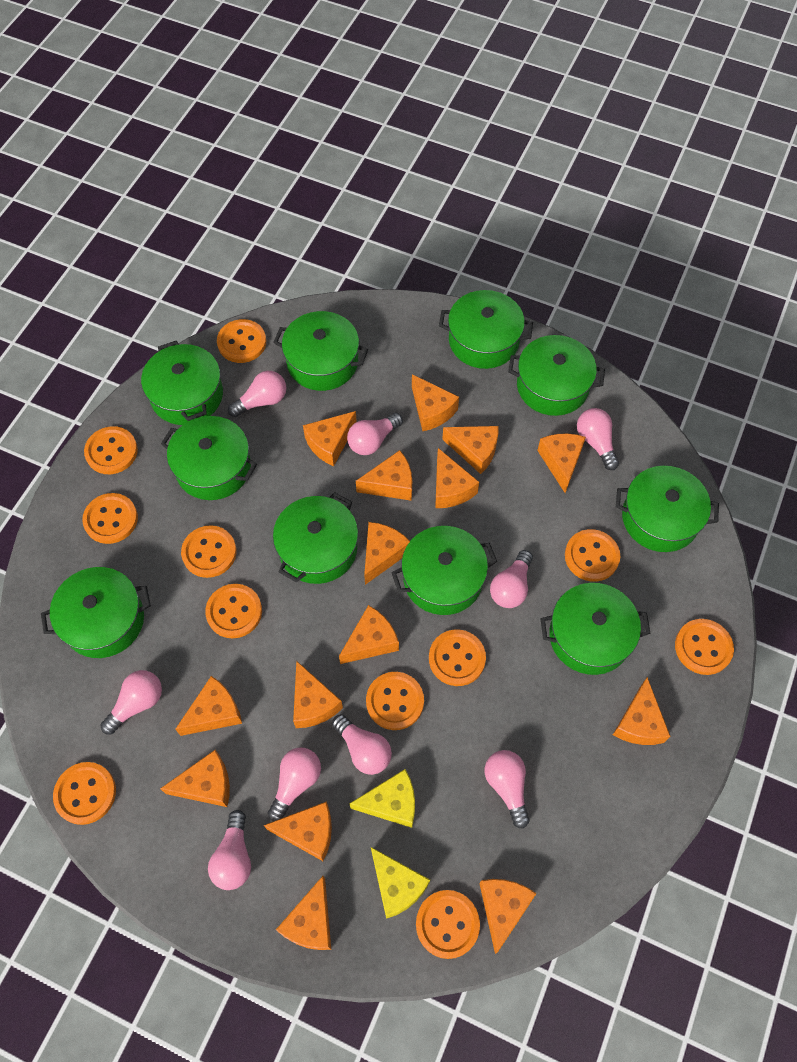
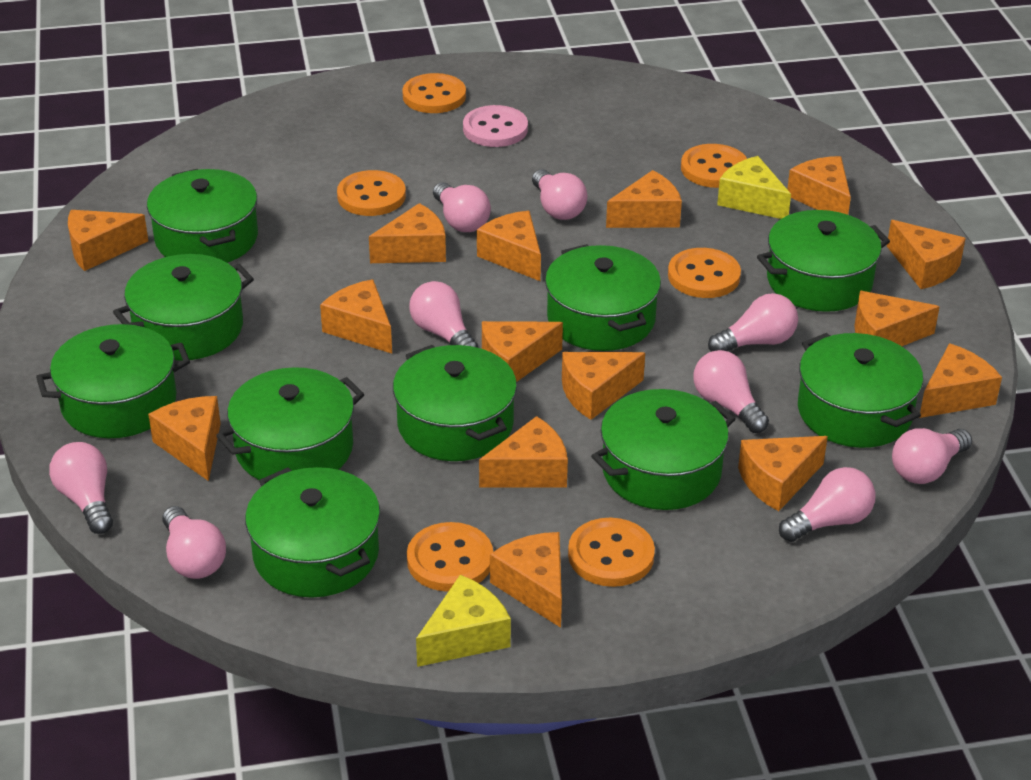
orange button: 11 -> 6
pink button: 0 -> 1

